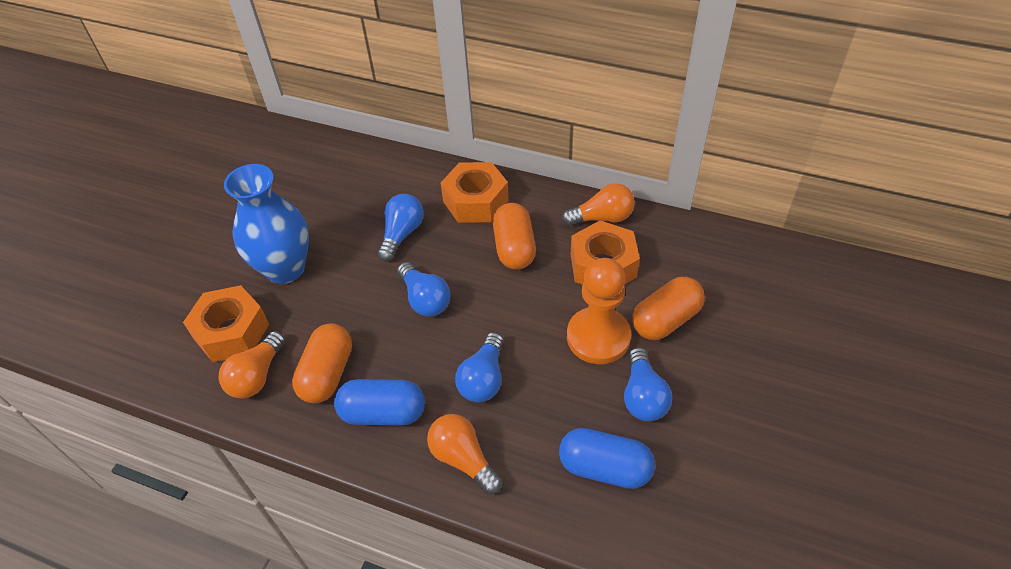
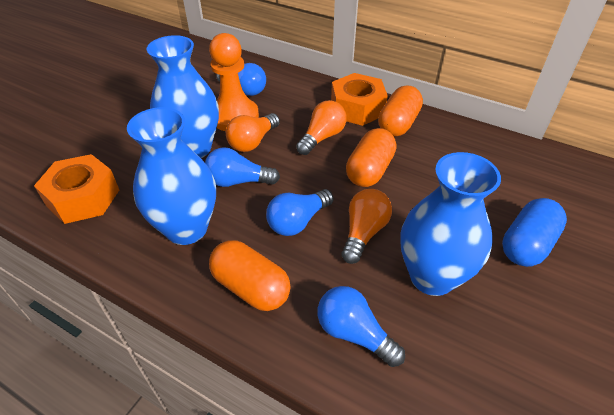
blue capsule: 2 -> 1
blue vase: 1 -> 3
orange nut: 3 -> 2

